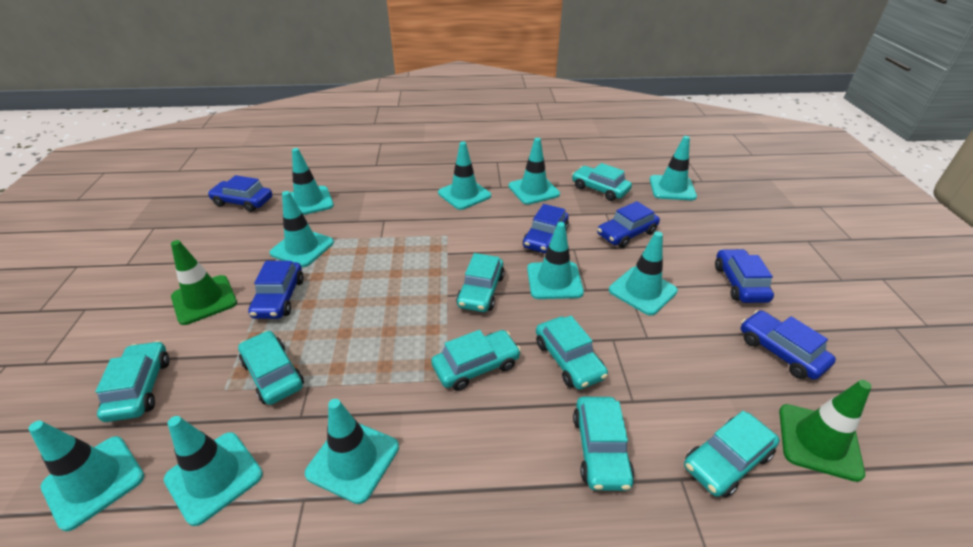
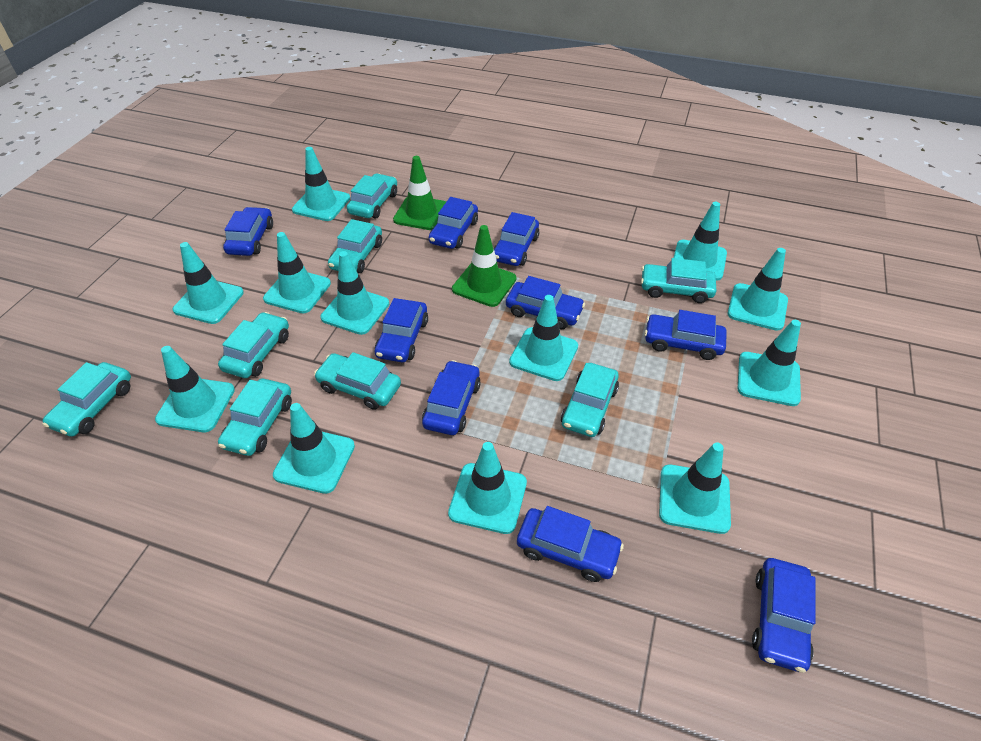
blue car: 6 -> 9
turquoise traffic cone: 10 -> 12

